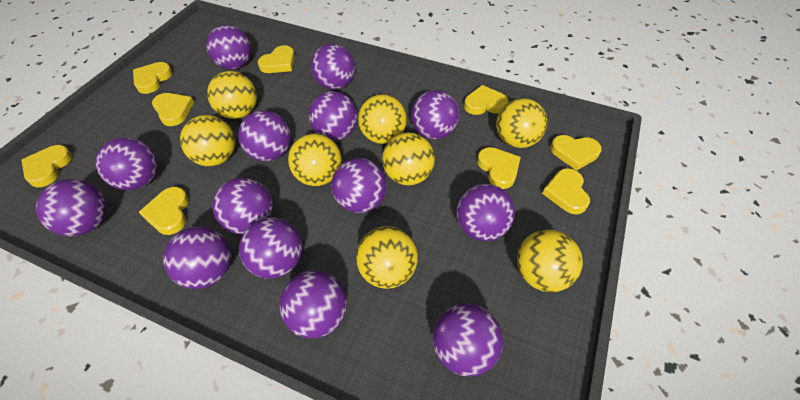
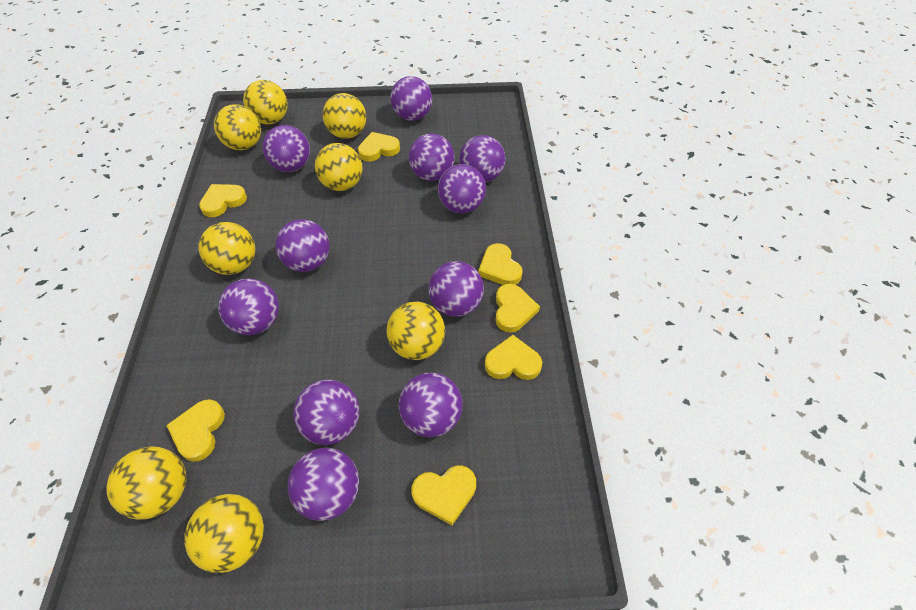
purple ball: 14 -> 11
yellow heart: 9 -> 7

